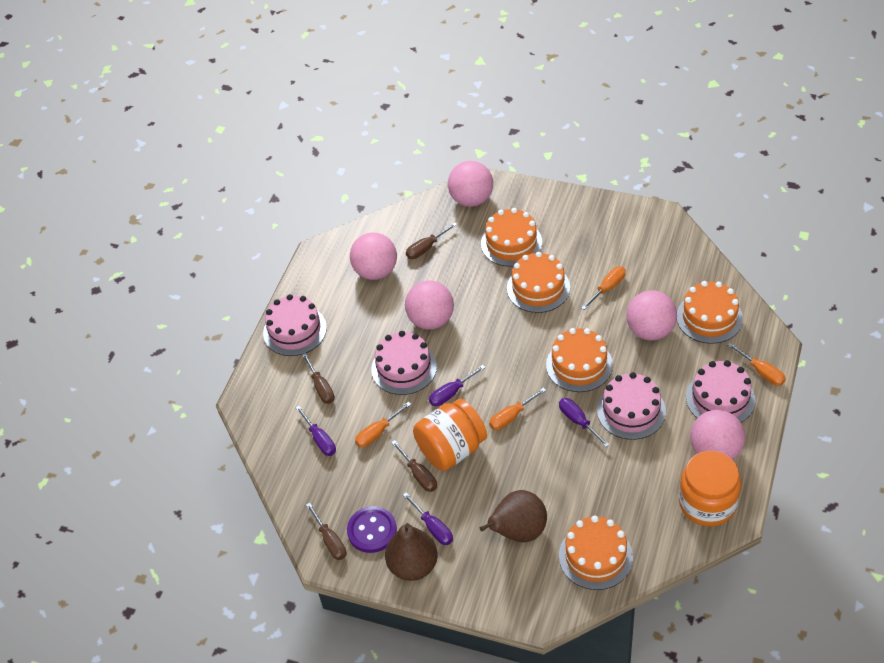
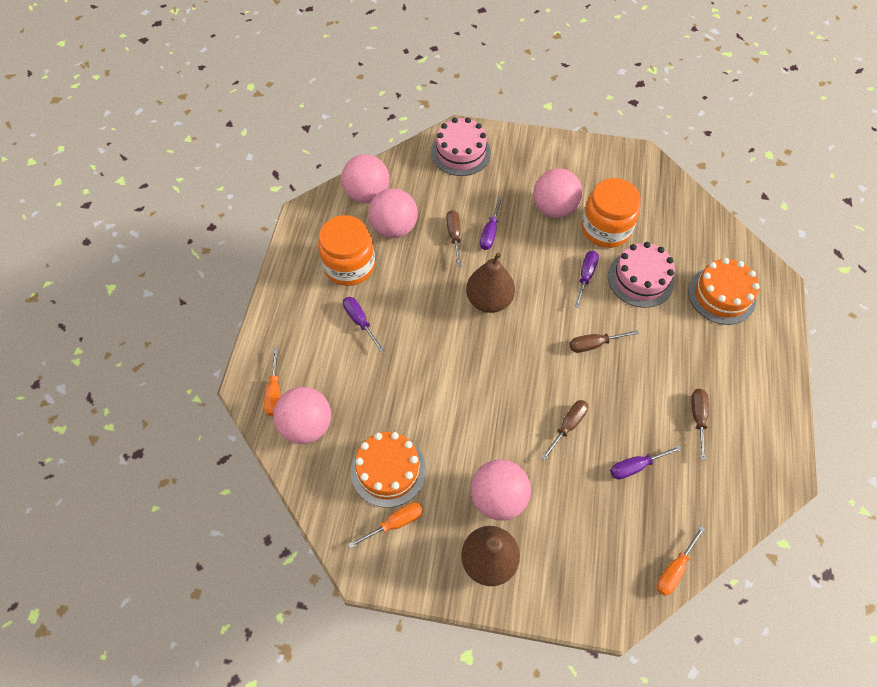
orange cake: 5 -> 2
orange screwdriver: 4 -> 3
pink cake: 4 -> 2
purple button: 1 -> 0

